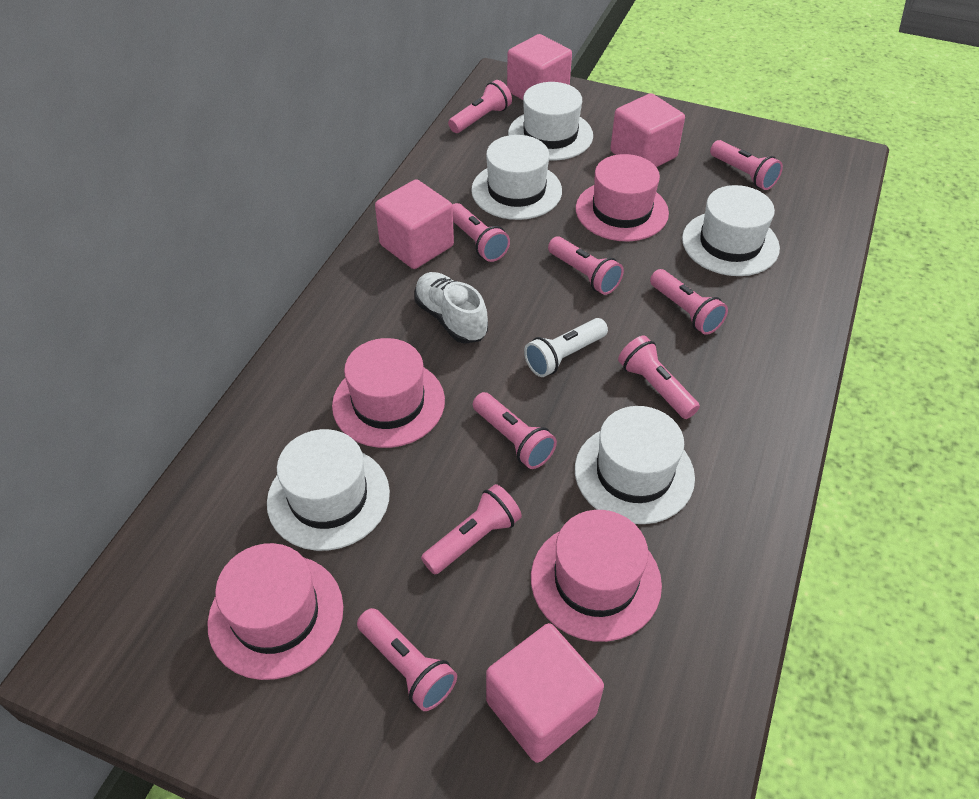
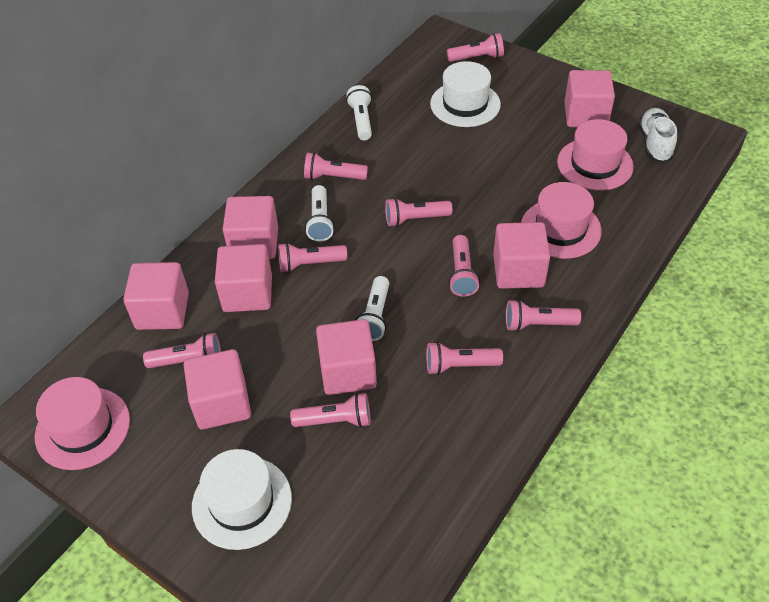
pink cube: 4 -> 7
pink hat: 4 -> 3
white flashlight: 1 -> 3
white hat: 5 -> 2

